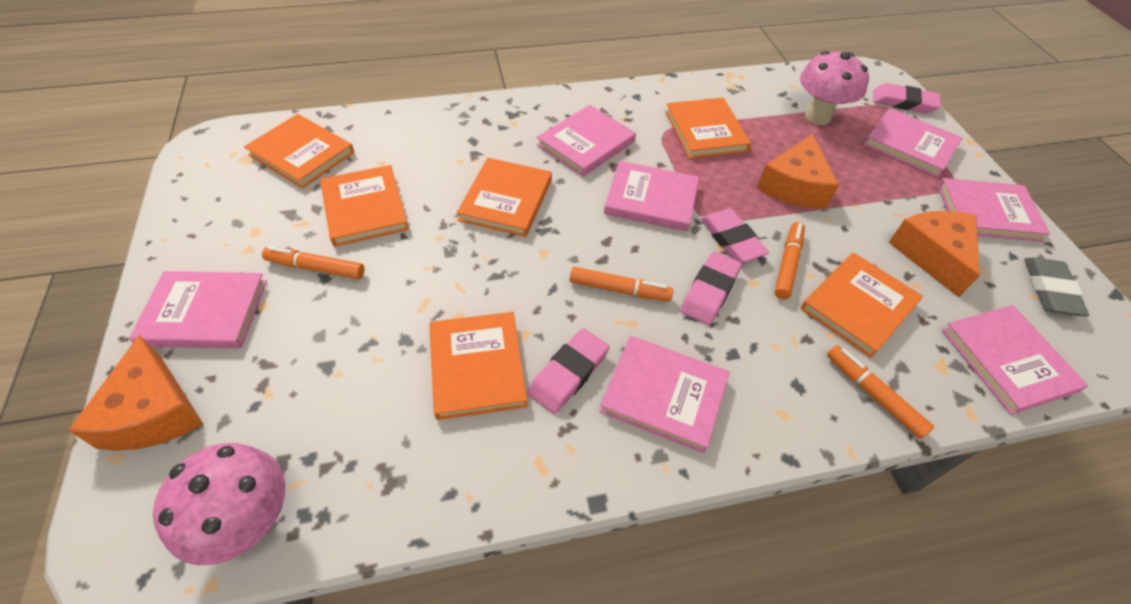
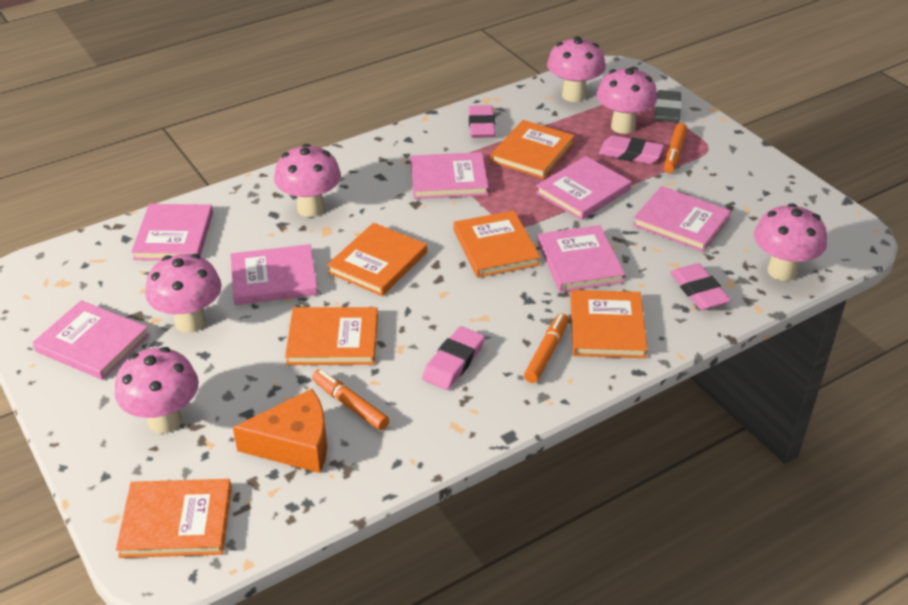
orange cheese: 3 -> 1
orange marker: 4 -> 3
pink mushroom: 2 -> 6

